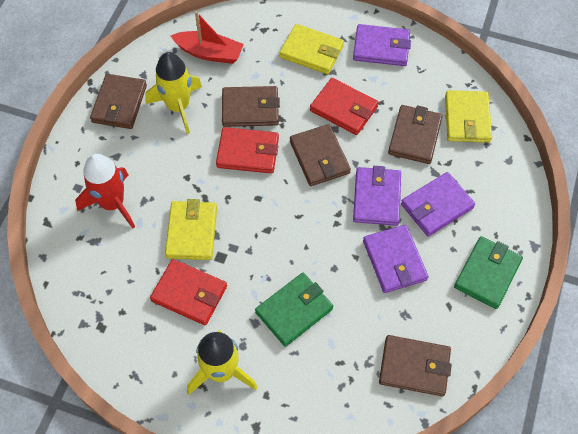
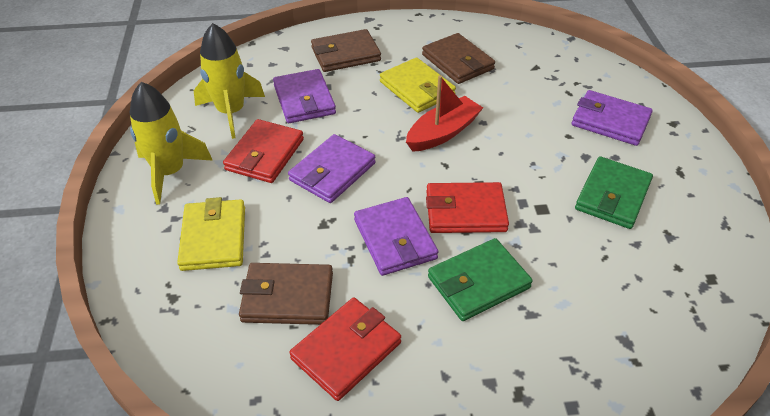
brown wallet: 5 -> 3
red rocket: 1 -> 0
yellow wallet: 3 -> 2

